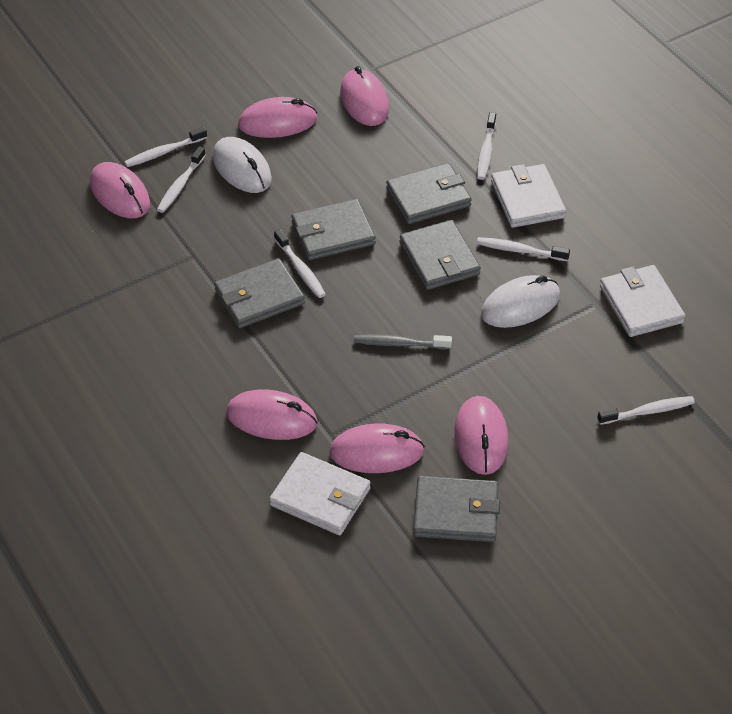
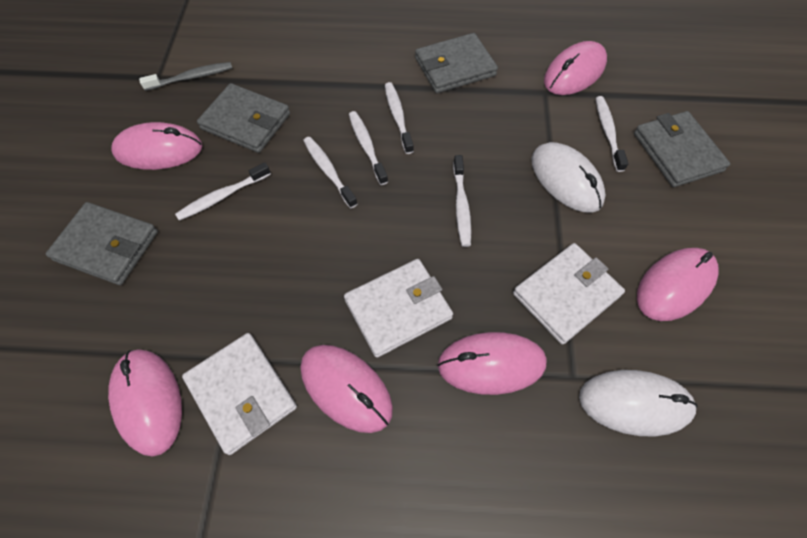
grey wallet: 5 -> 4

